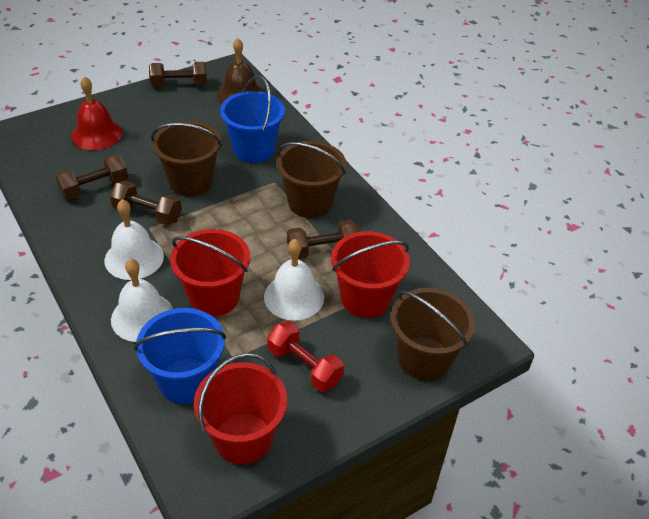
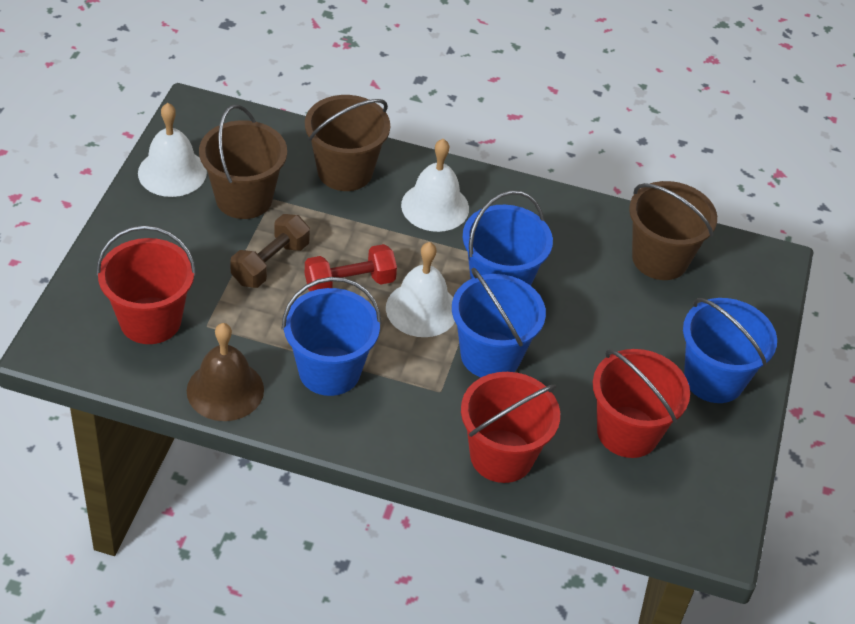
blue bucket: 2 -> 4
brown dumbbell: 4 -> 1
red bell: 1 -> 0

